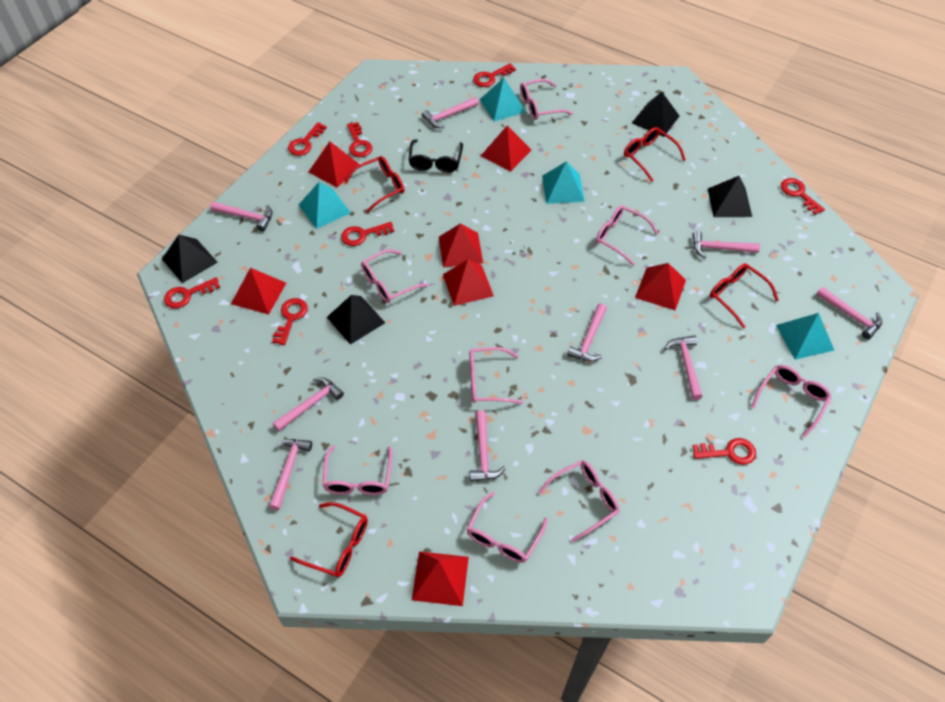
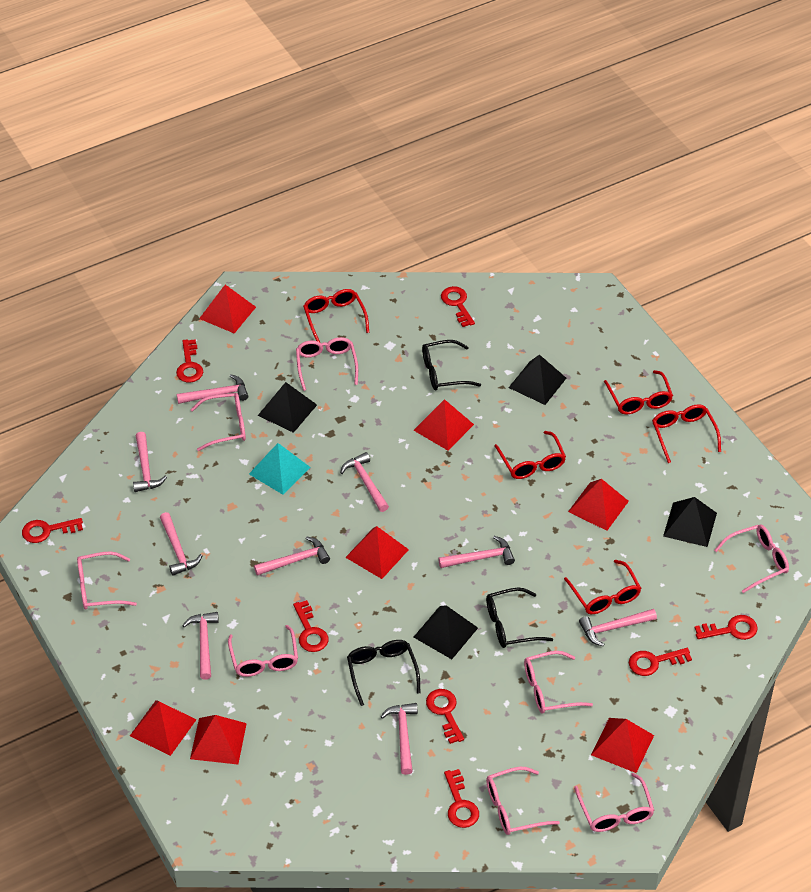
black glasses: 1 -> 3
red glasses: 4 -> 5
turquoise pyramid: 4 -> 1

